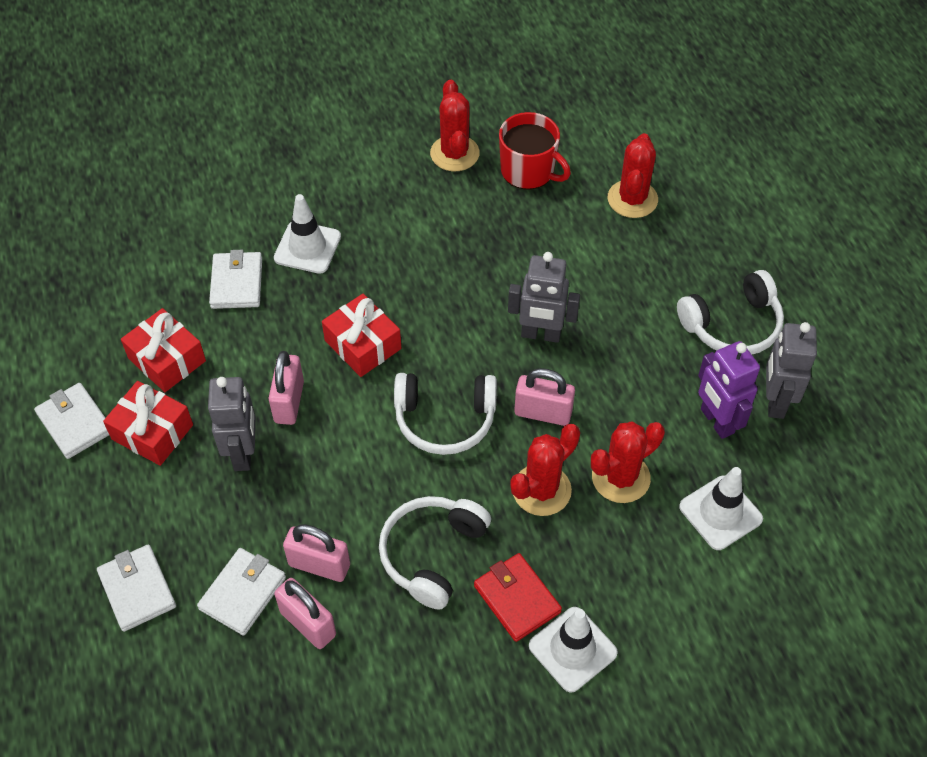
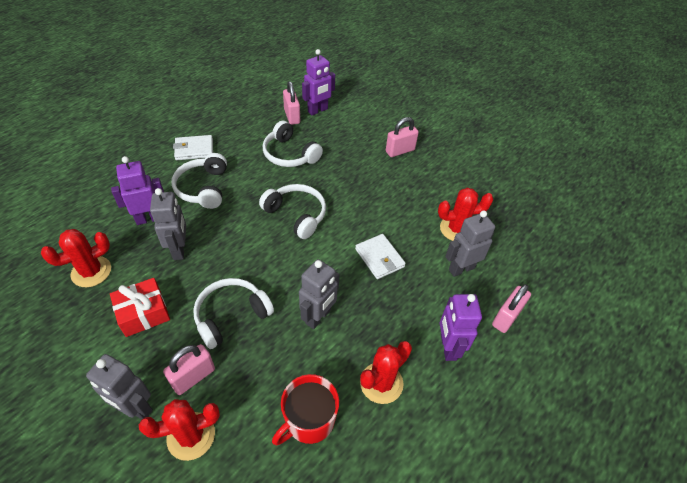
grey robot: 3 -> 4
purple robot: 1 -> 3
red gift: 3 -> 1
red wallet: 1 -> 0
white headphones: 3 -> 4
white traffic cone: 3 -> 0
white wallet: 4 -> 2

